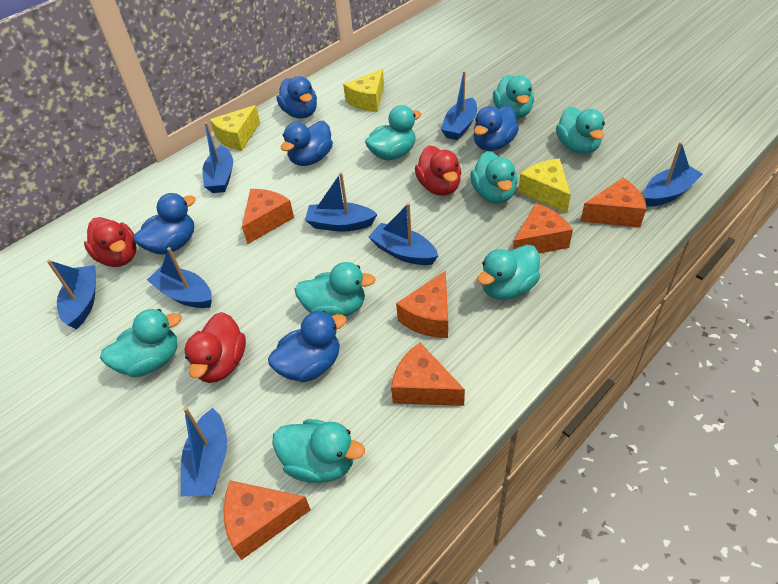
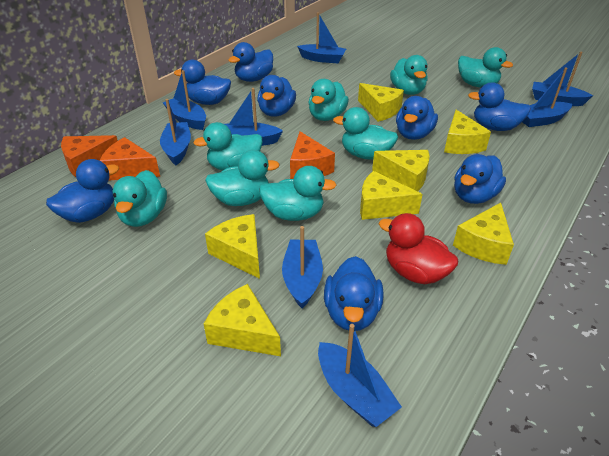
blue duck: 5 -> 8
orange cheese: 6 -> 3
red duck: 3 -> 1
yellow cheese: 3 -> 7

